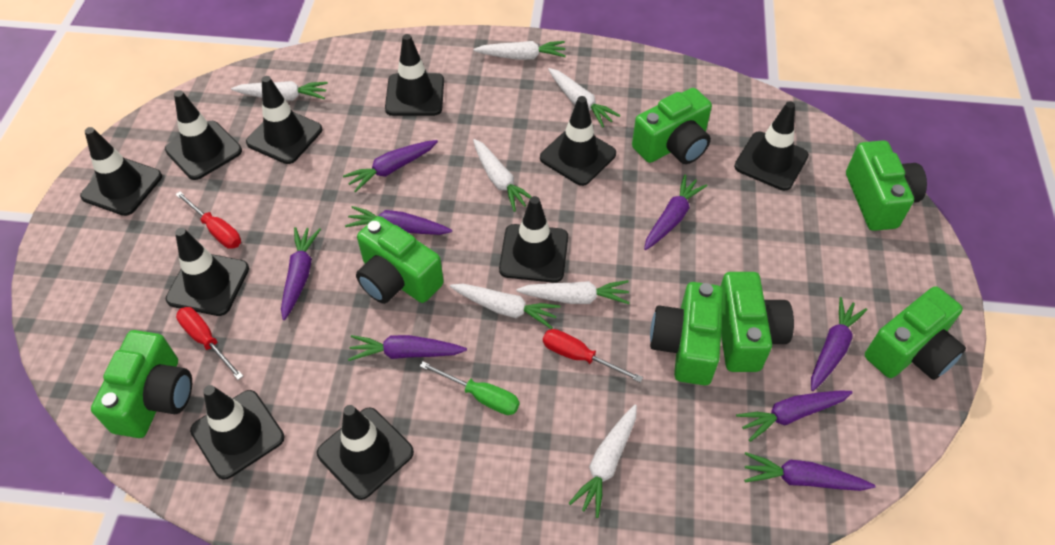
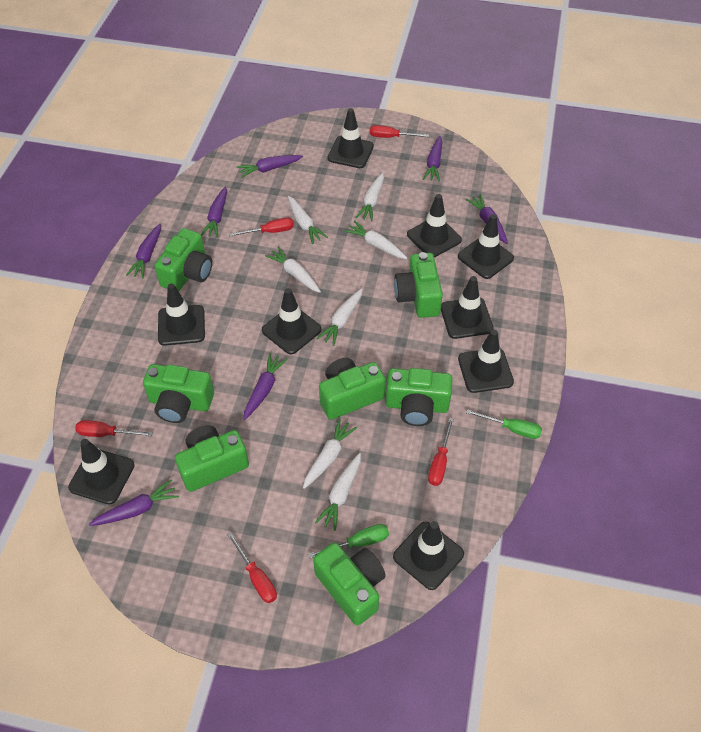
black traffic cone: 10 -> 9
green screwdriver: 1 -> 2
purple carrot: 8 -> 7
red screwdriver: 3 -> 5

